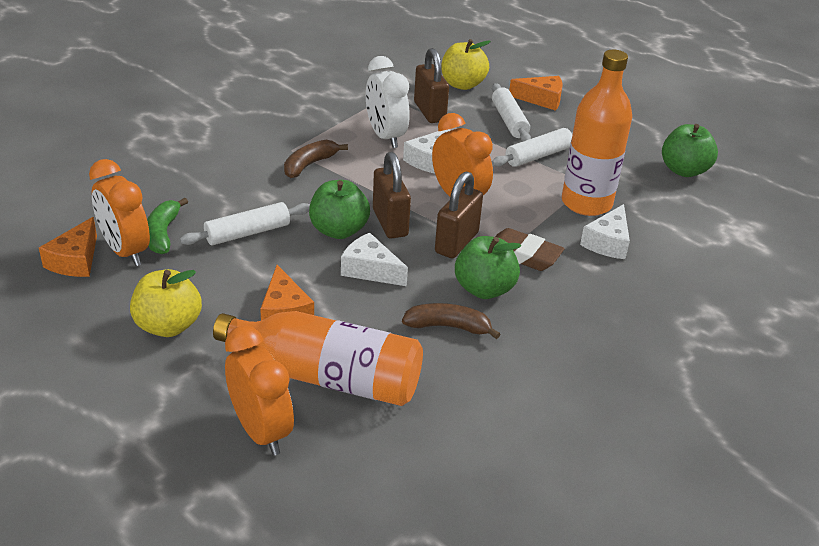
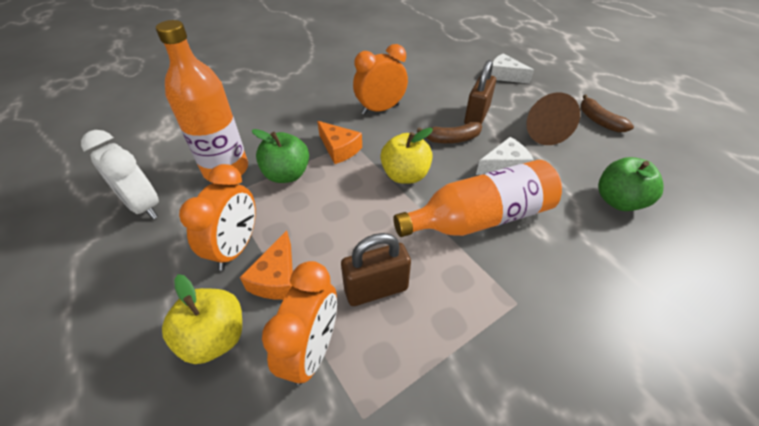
brown cone: 0 -> 1
brown eraser: 1 -> 0
brown padlock: 3 -> 2
green apple: 3 -> 2
green banana: 1 -> 0
orange cheese: 3 -> 2
white cheese: 3 -> 2
white rolling pin: 3 -> 0

